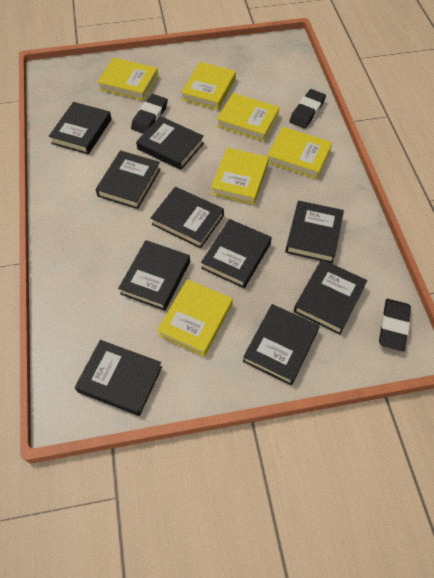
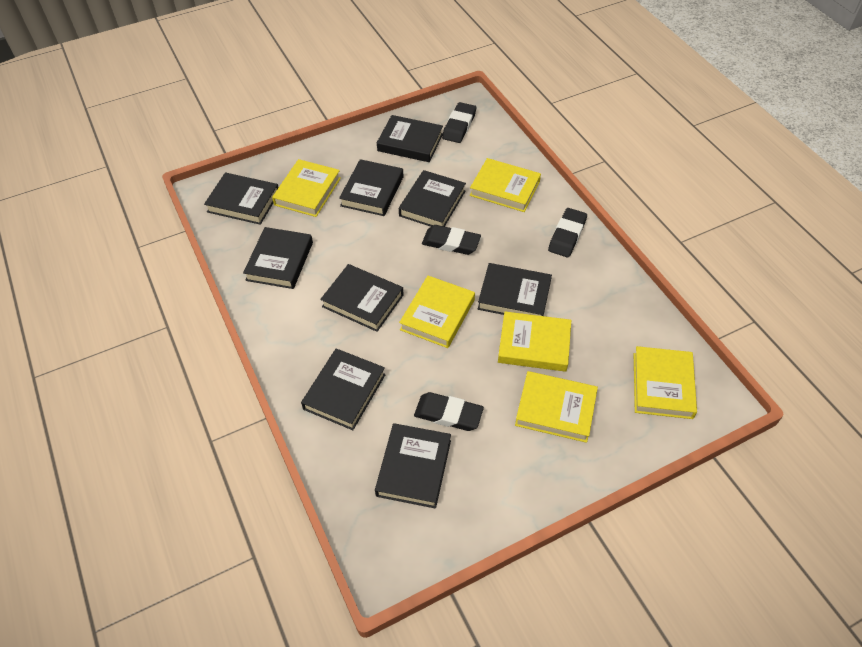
black book: 10 -> 9
black eraser: 3 -> 4

